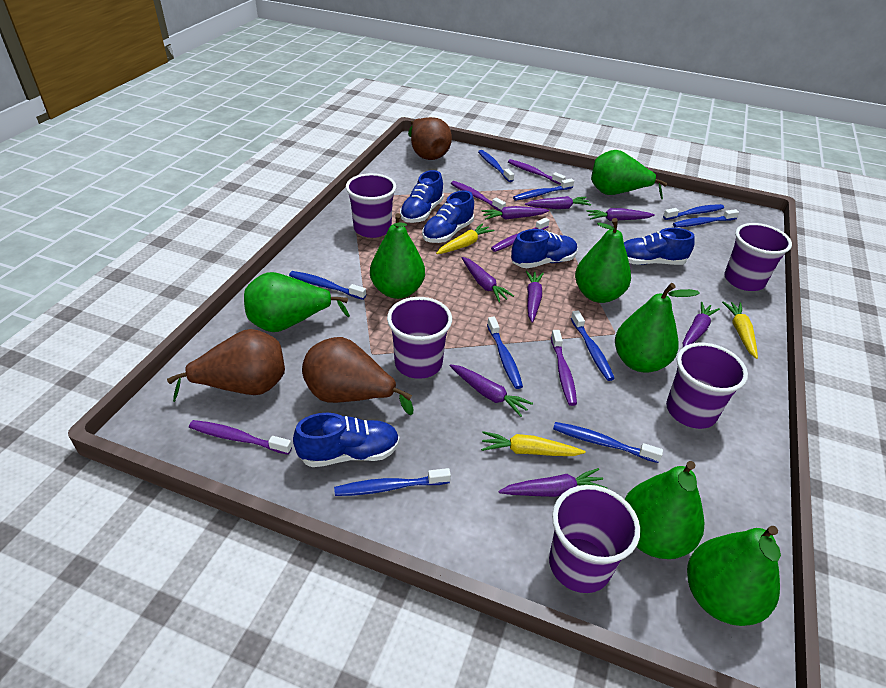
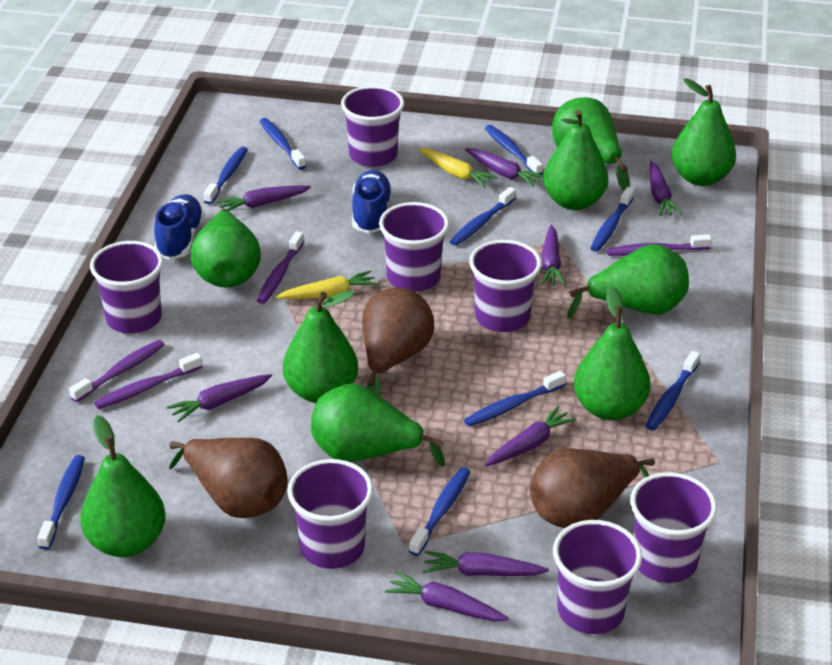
blue shoe: 5 -> 2
green pear: 7 -> 9
purple cup: 5 -> 7
purple toothbrush: 5 -> 4
yellow carrot: 3 -> 2

